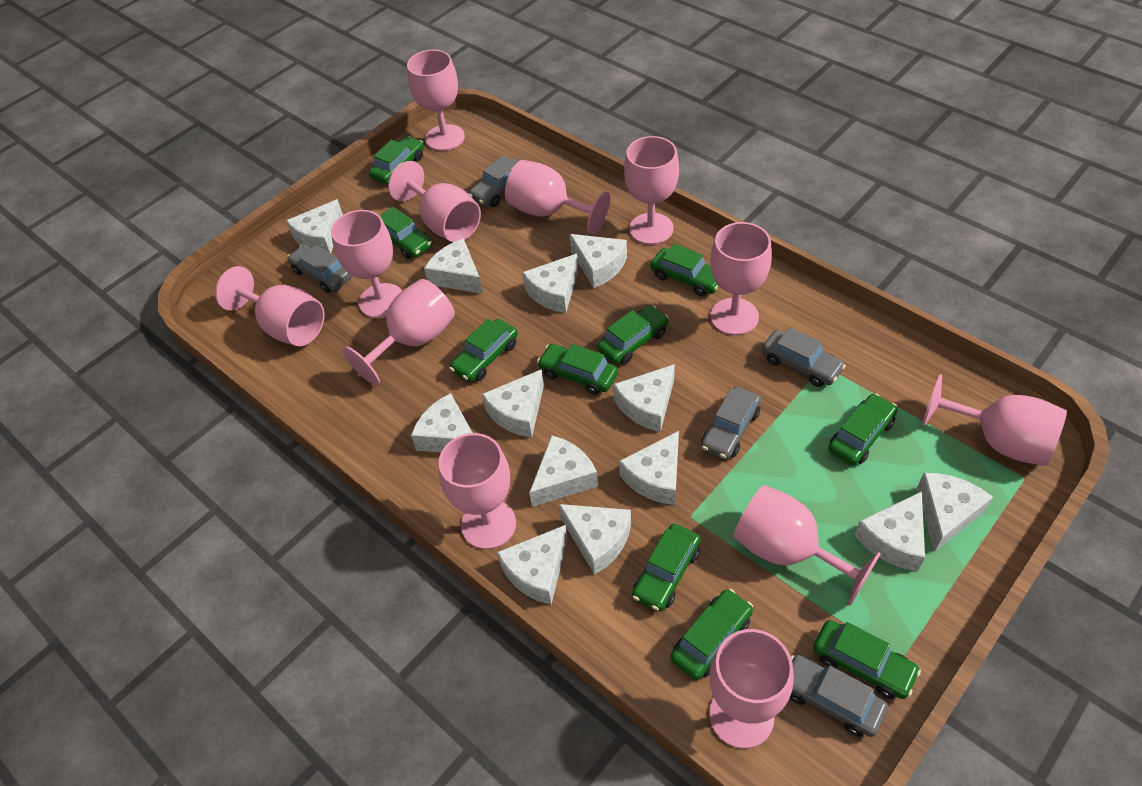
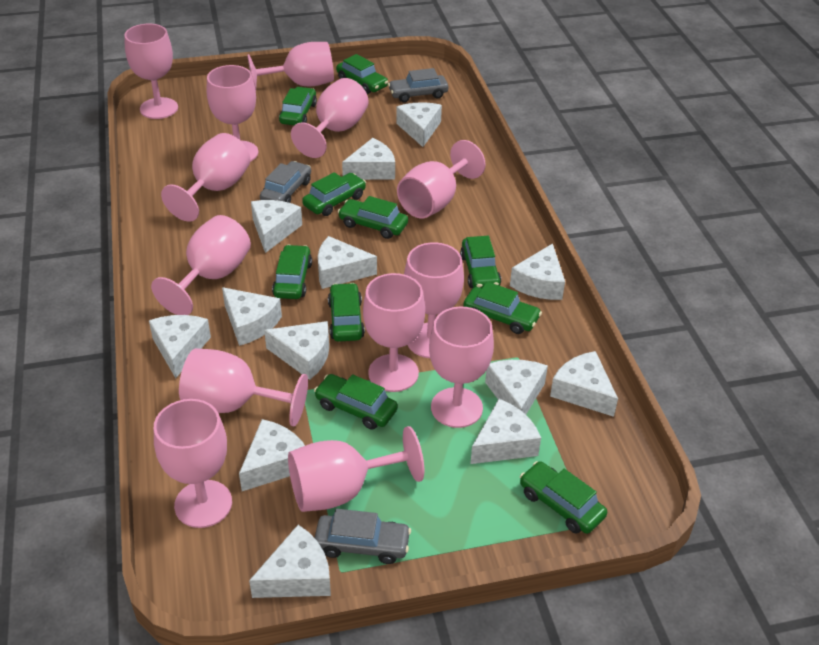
grey car: 5 -> 3
pink goblet: 12 -> 13

